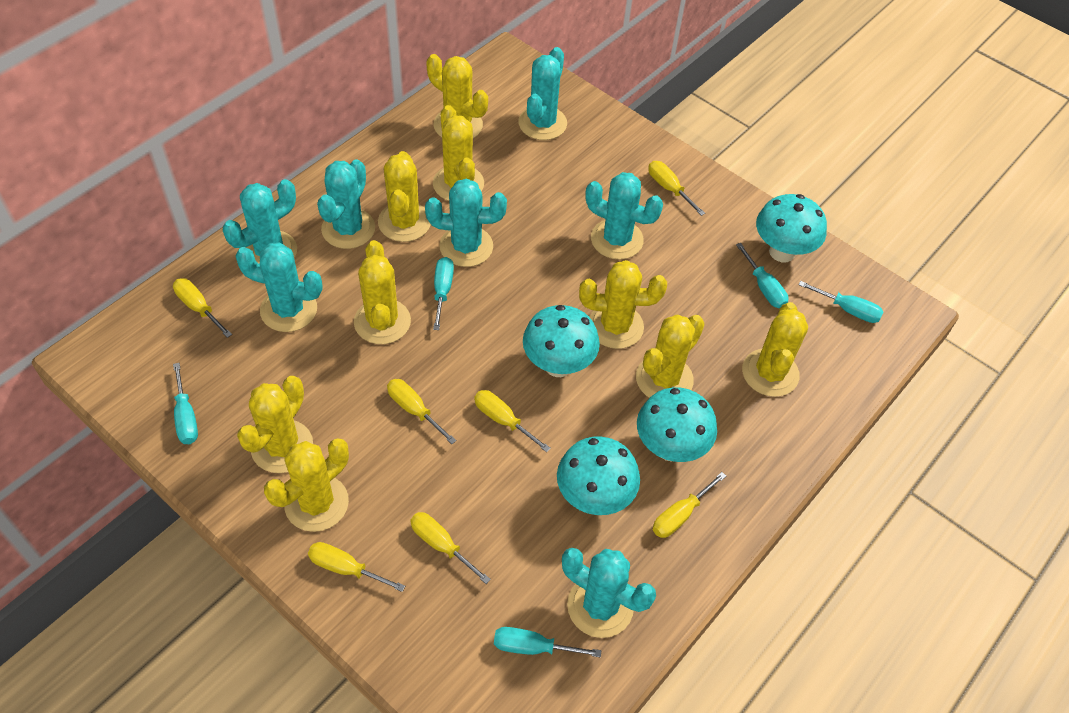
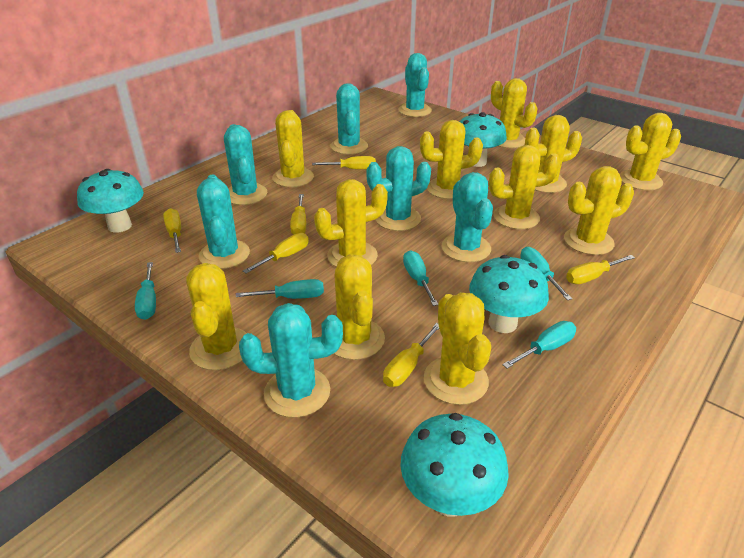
yellow cactus: 9 -> 11
yellow screwdriver: 7 -> 6

